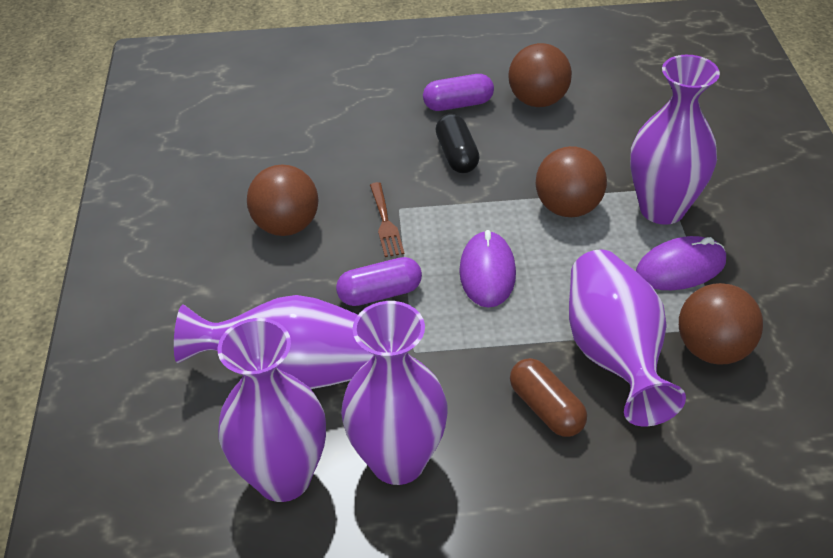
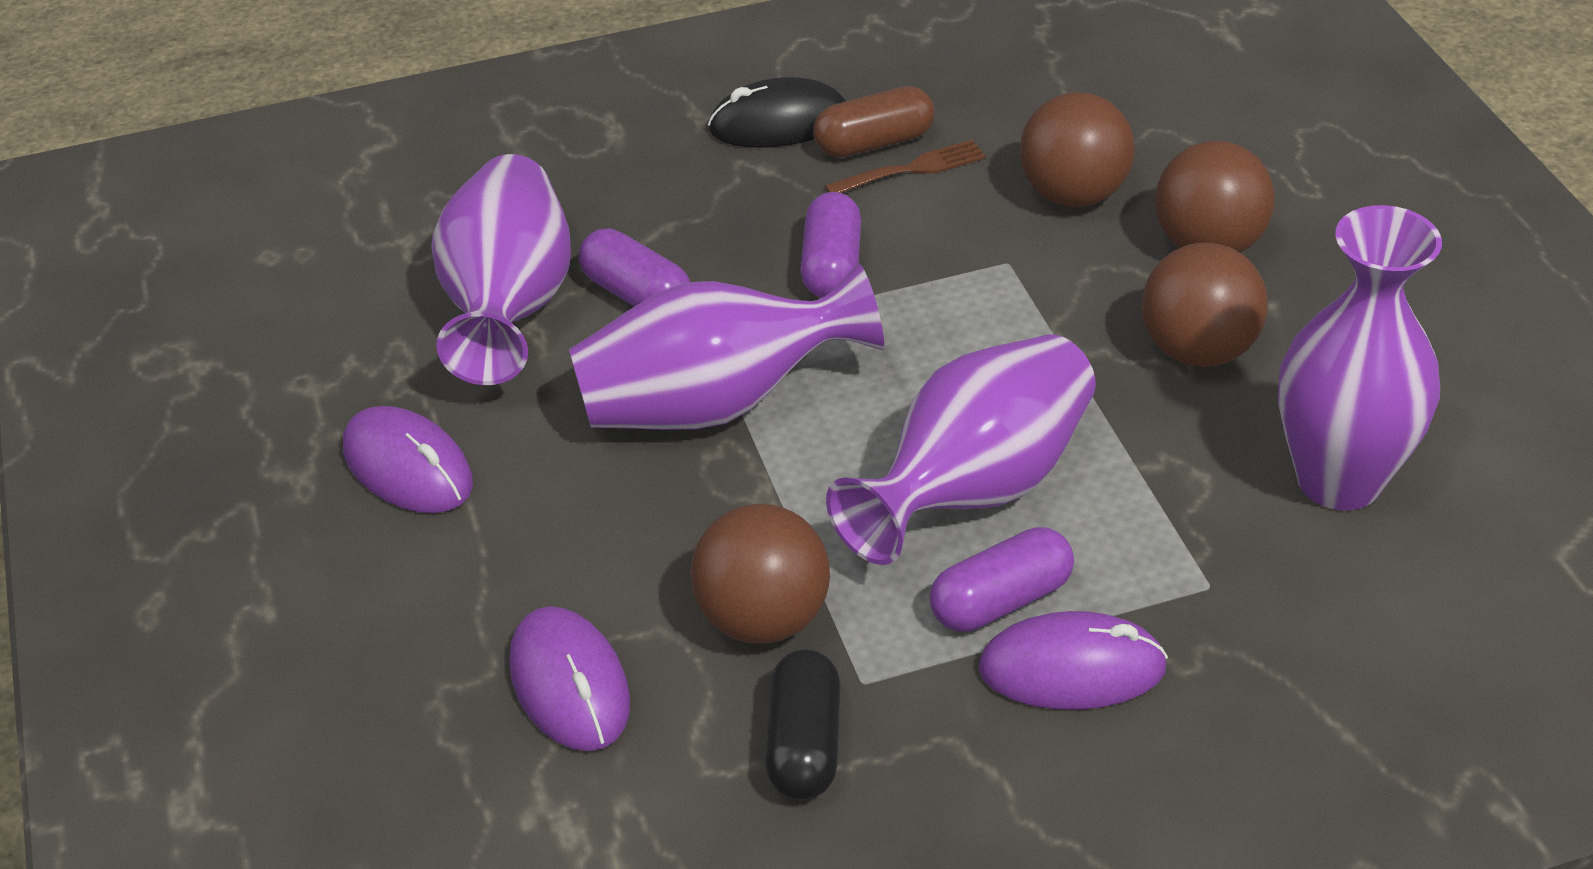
black mouse: 0 -> 1
purple capsule: 2 -> 3
purple mouse: 2 -> 3
purple vase: 5 -> 4

